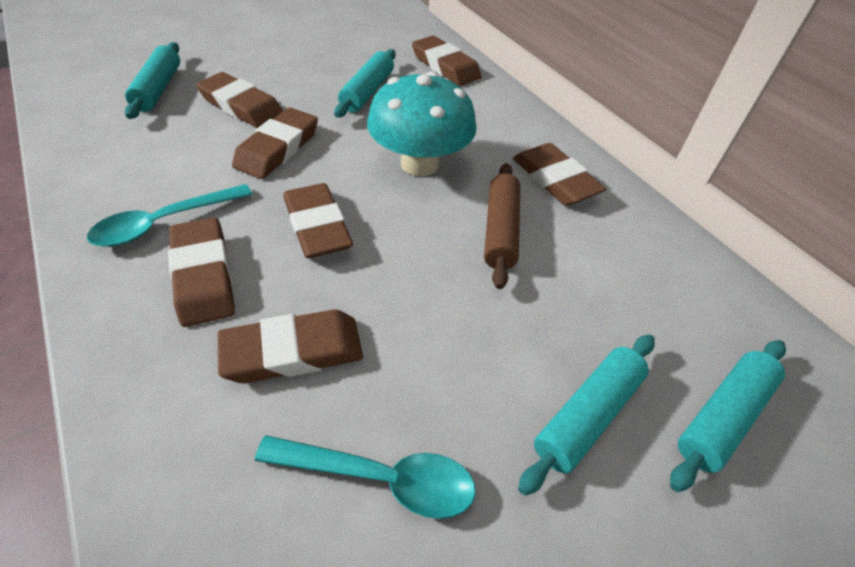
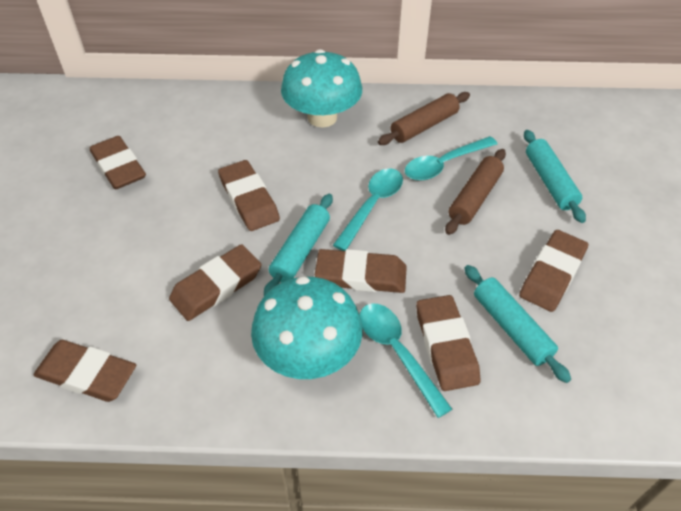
brown rolling pin: 1 -> 2
turquoise mushroom: 1 -> 2
turquoise rolling pin: 4 -> 3
turquoise spoon: 2 -> 3

